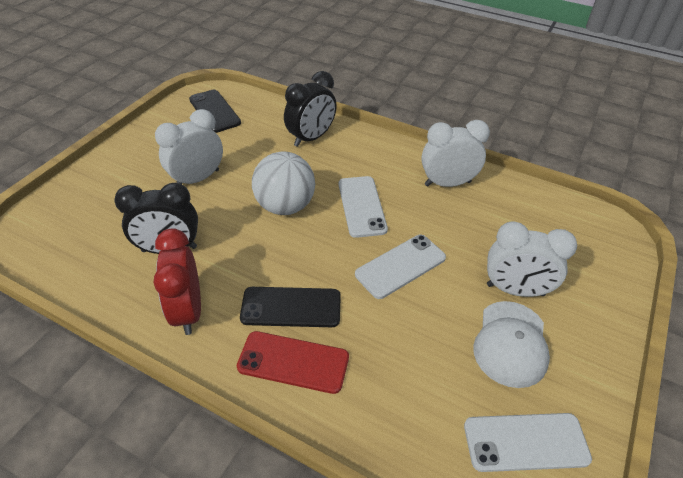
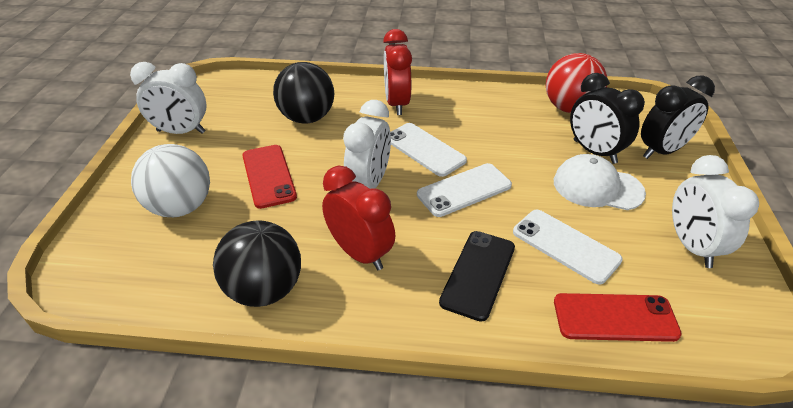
black ball: 0 -> 2
black phone: 2 -> 1
red ball: 0 -> 1
red clock: 1 -> 2
red phone: 1 -> 2

